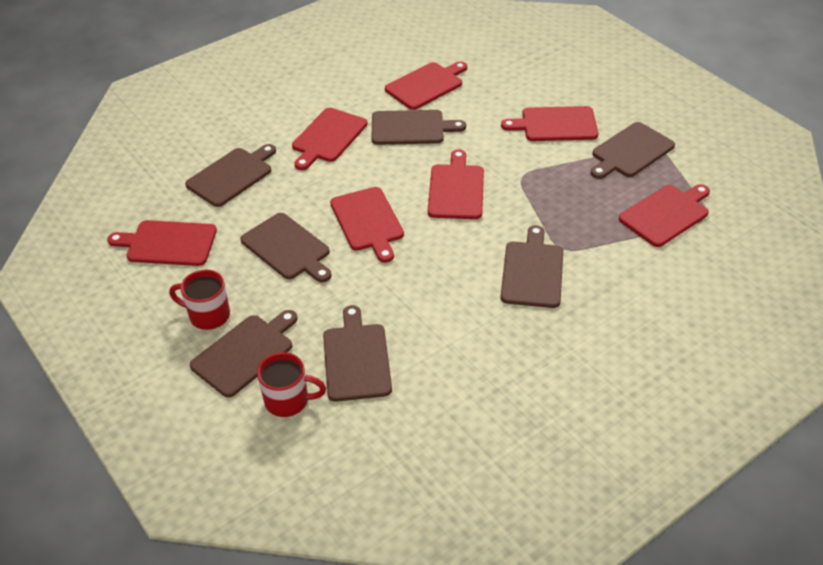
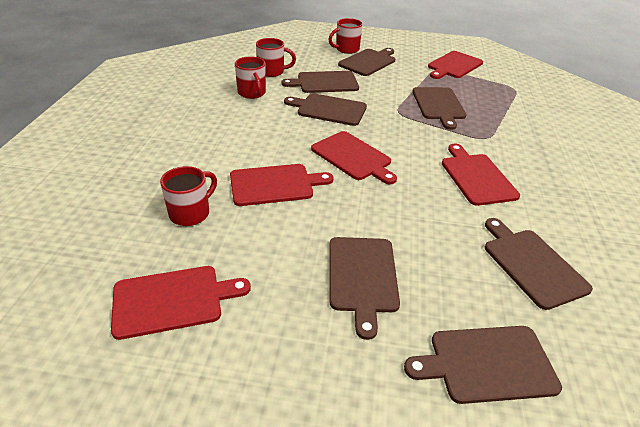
red cutting board: 7 -> 5
red mug: 2 -> 4

